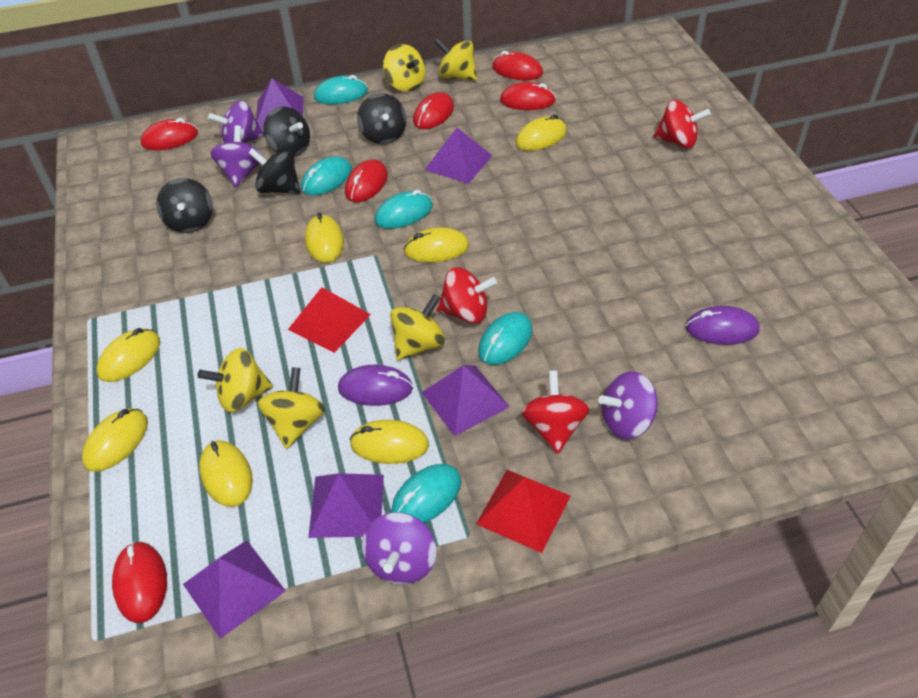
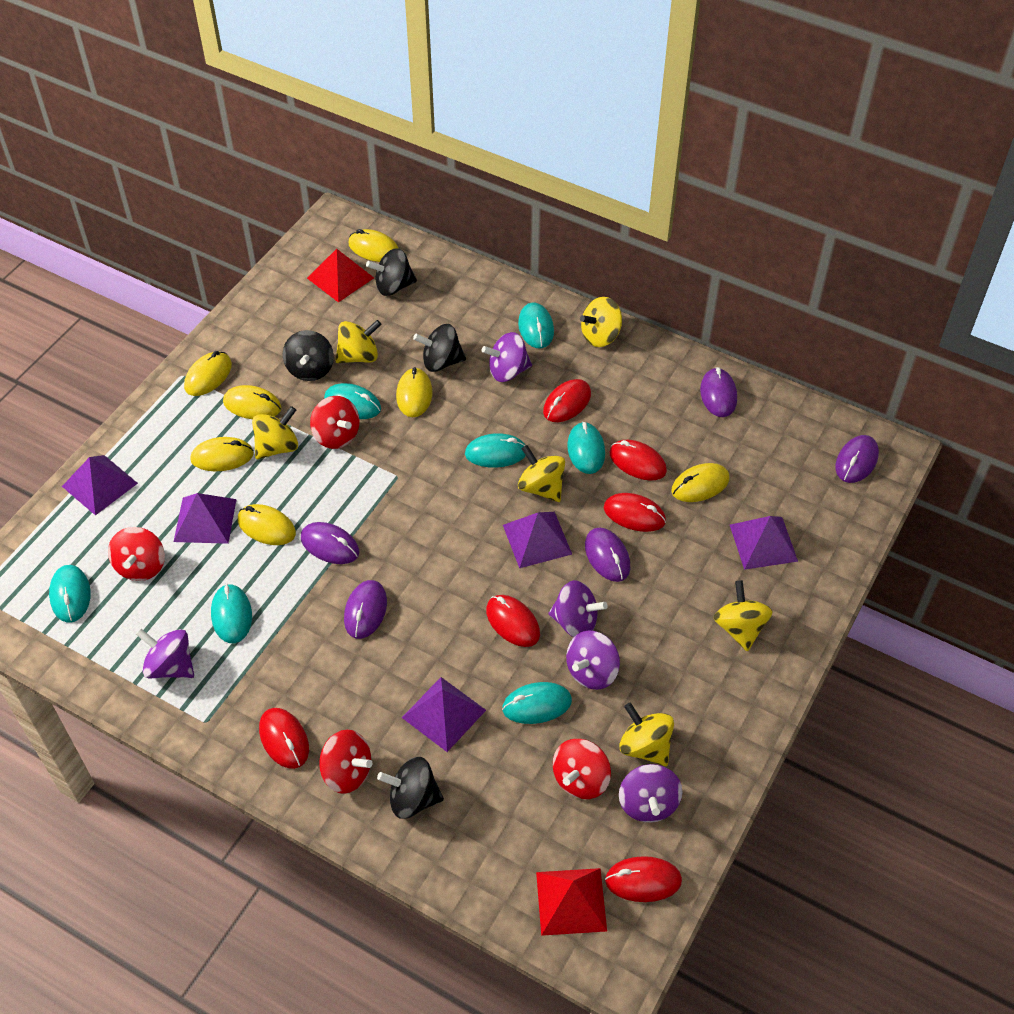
purple mouse: 2 -> 5
purple spinning top: 4 -> 5
red spinning top: 3 -> 4
turquoise mouse: 5 -> 7
yellow spinning top: 5 -> 6

